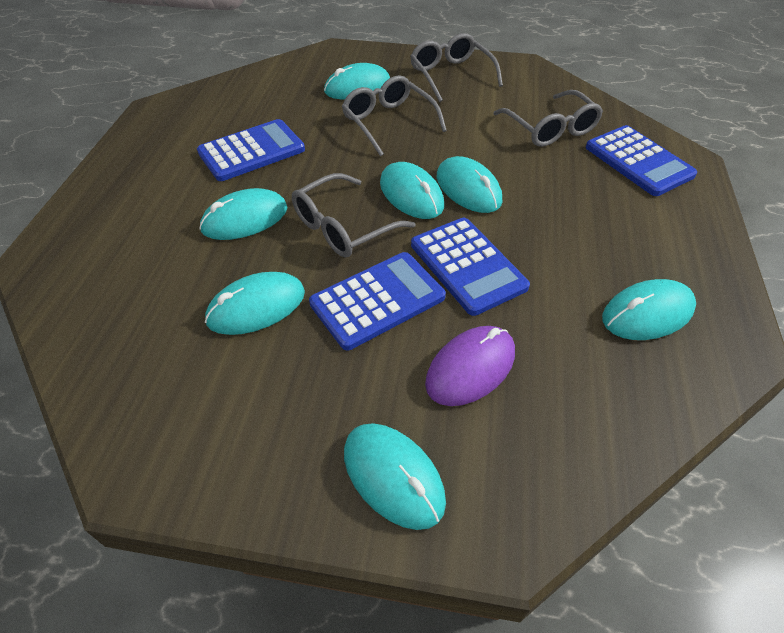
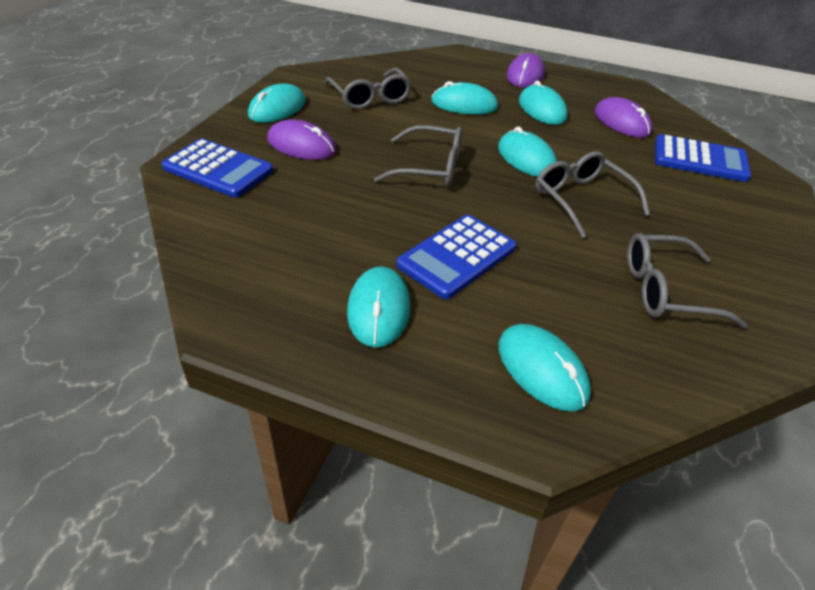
blue calculator: 4 -> 3
purple mouse: 1 -> 3
turquoise mouse: 7 -> 6

